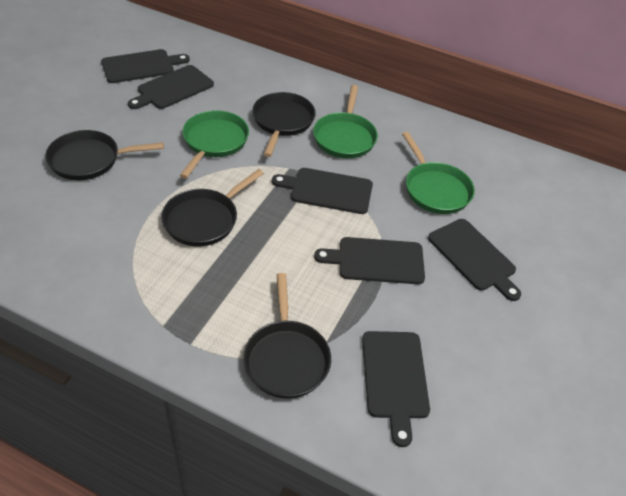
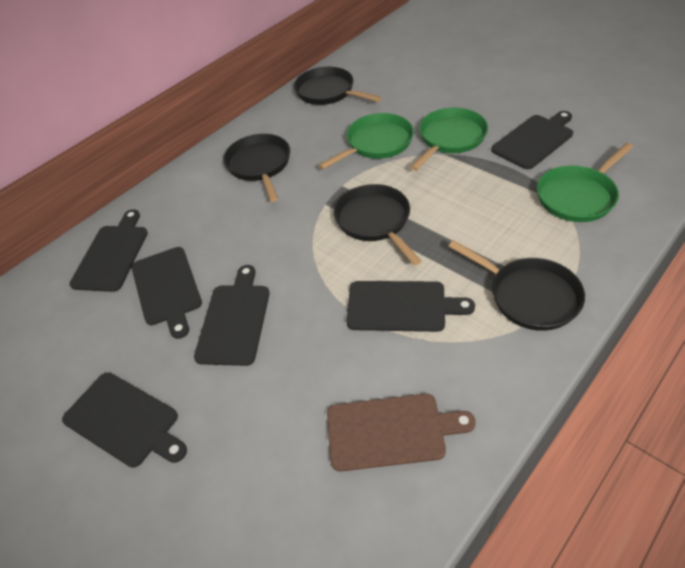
brown cutting board: 0 -> 1

